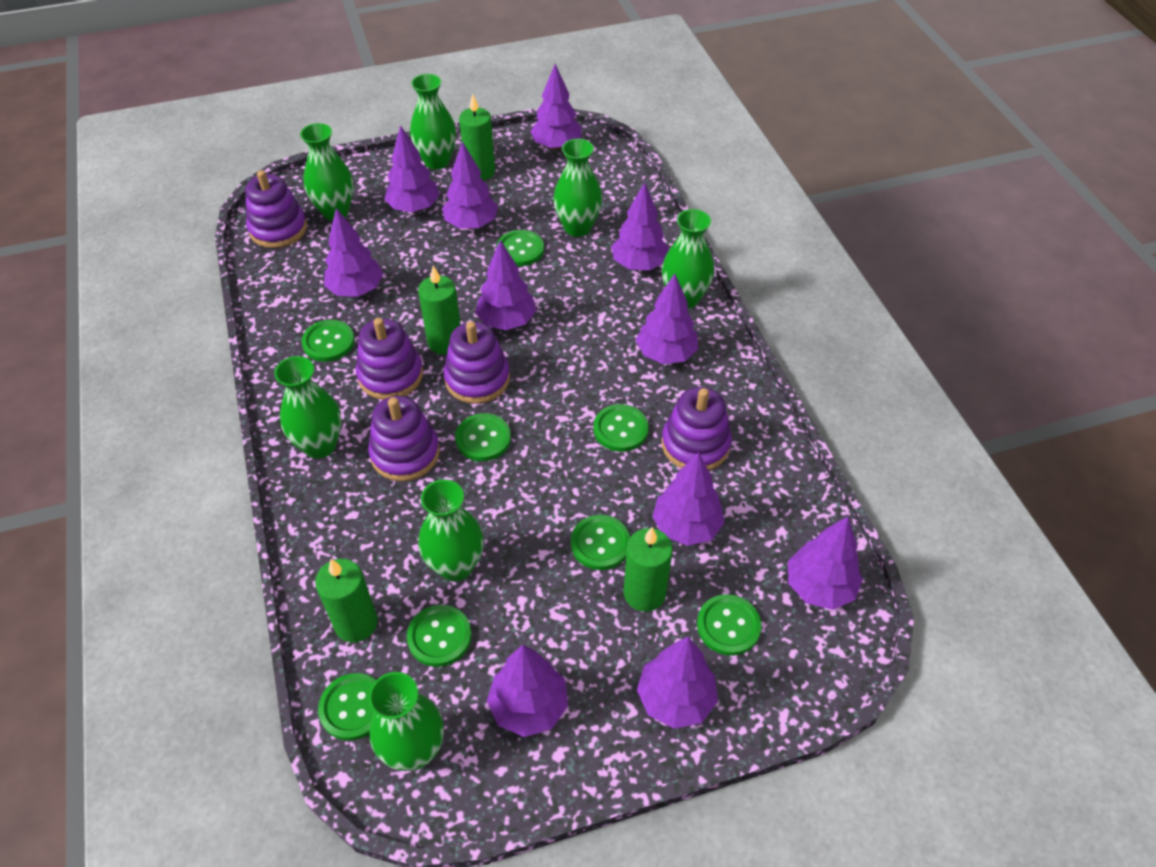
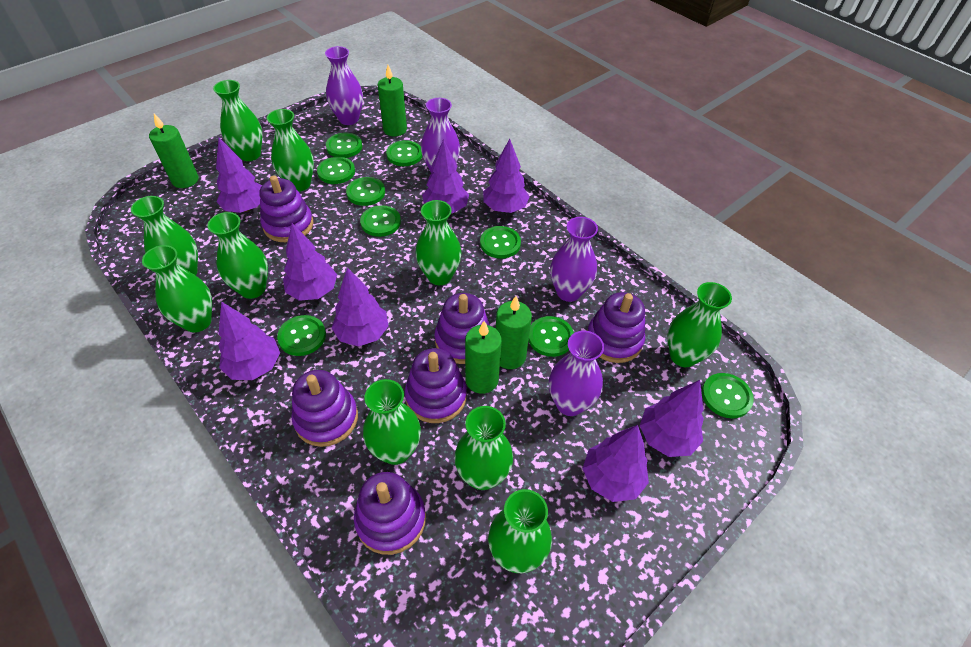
green button: 8 -> 9
green vase: 7 -> 10
purple stacking toy: 5 -> 6
purple tree: 11 -> 8
purple vase: 0 -> 4

